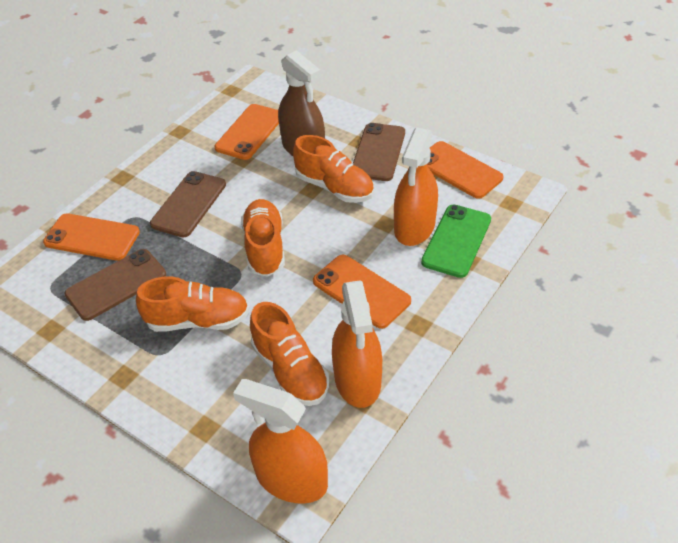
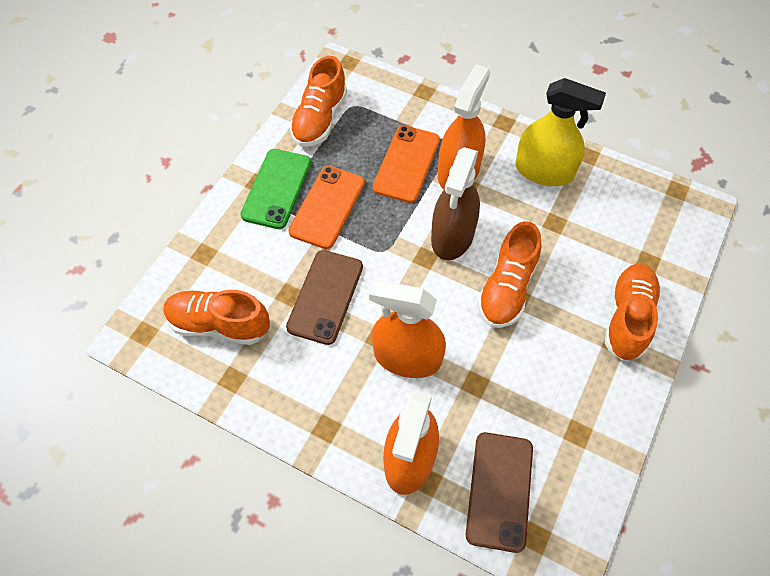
brown phone: 3 -> 2
orange phone: 4 -> 2
yellow spray bottle: 0 -> 1

